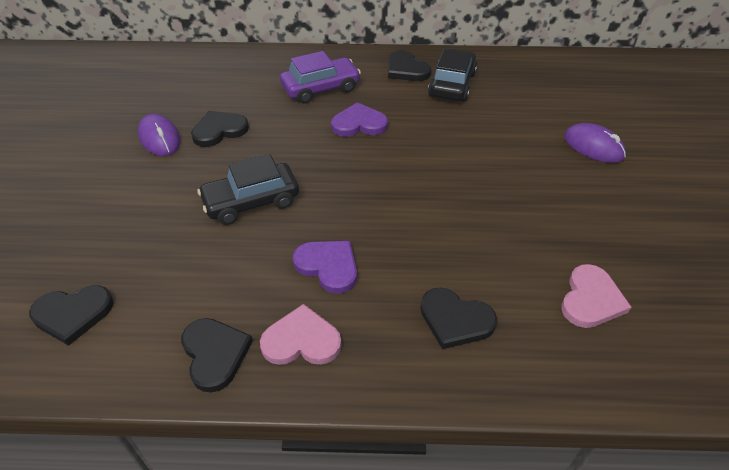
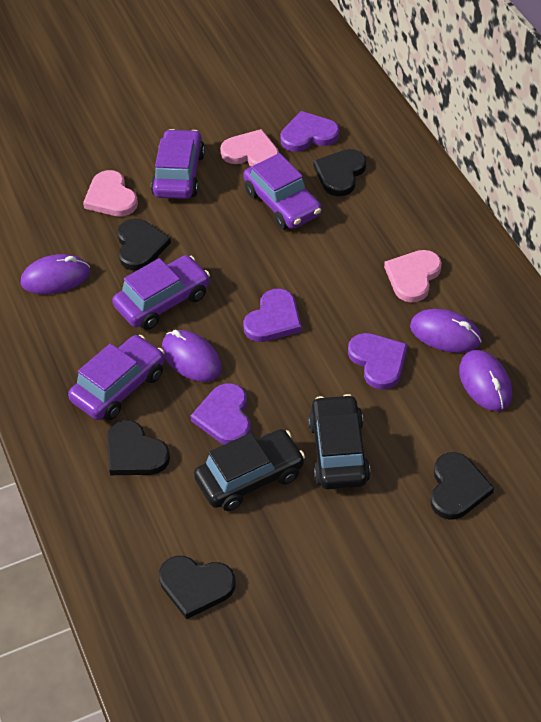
pink heart: 2 -> 3
purple car: 1 -> 4
purple heart: 2 -> 4
purple mouse: 2 -> 4

